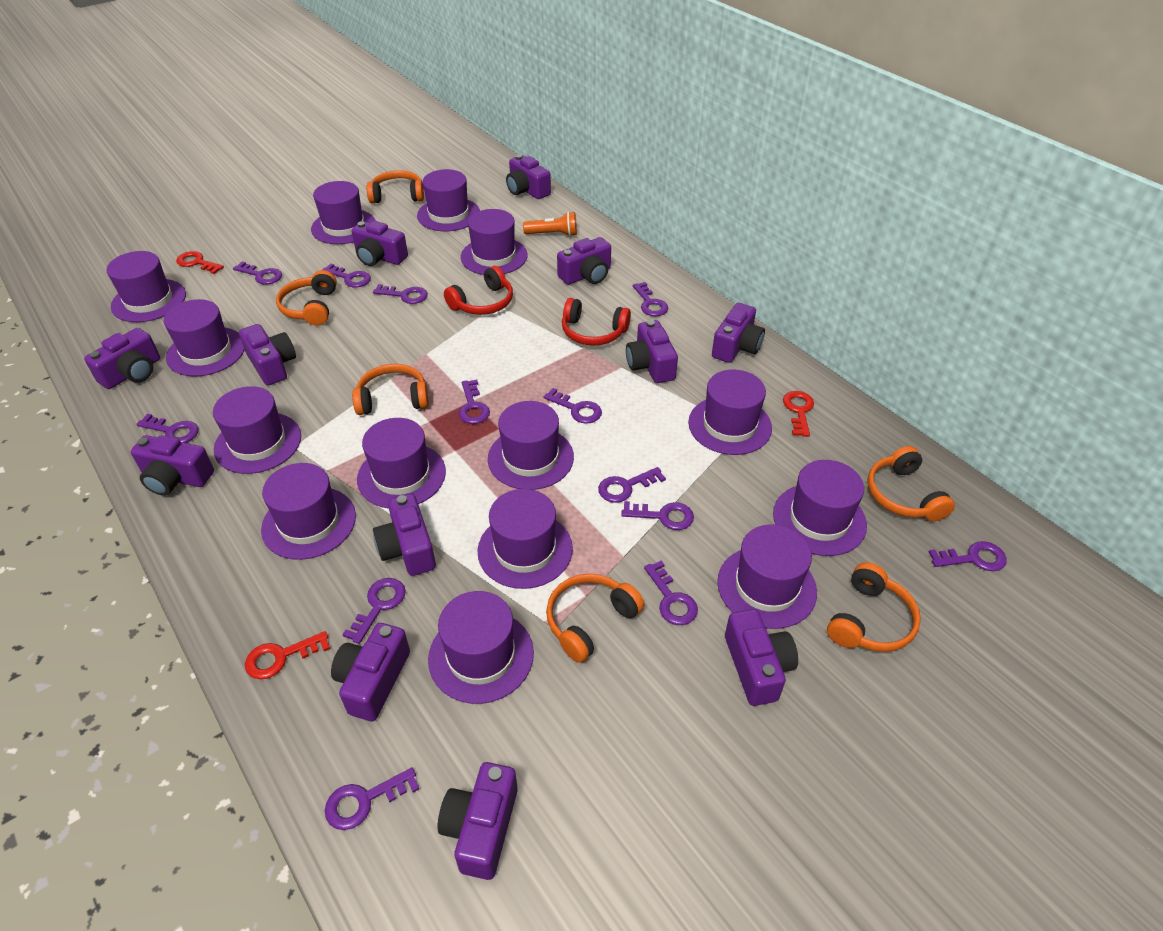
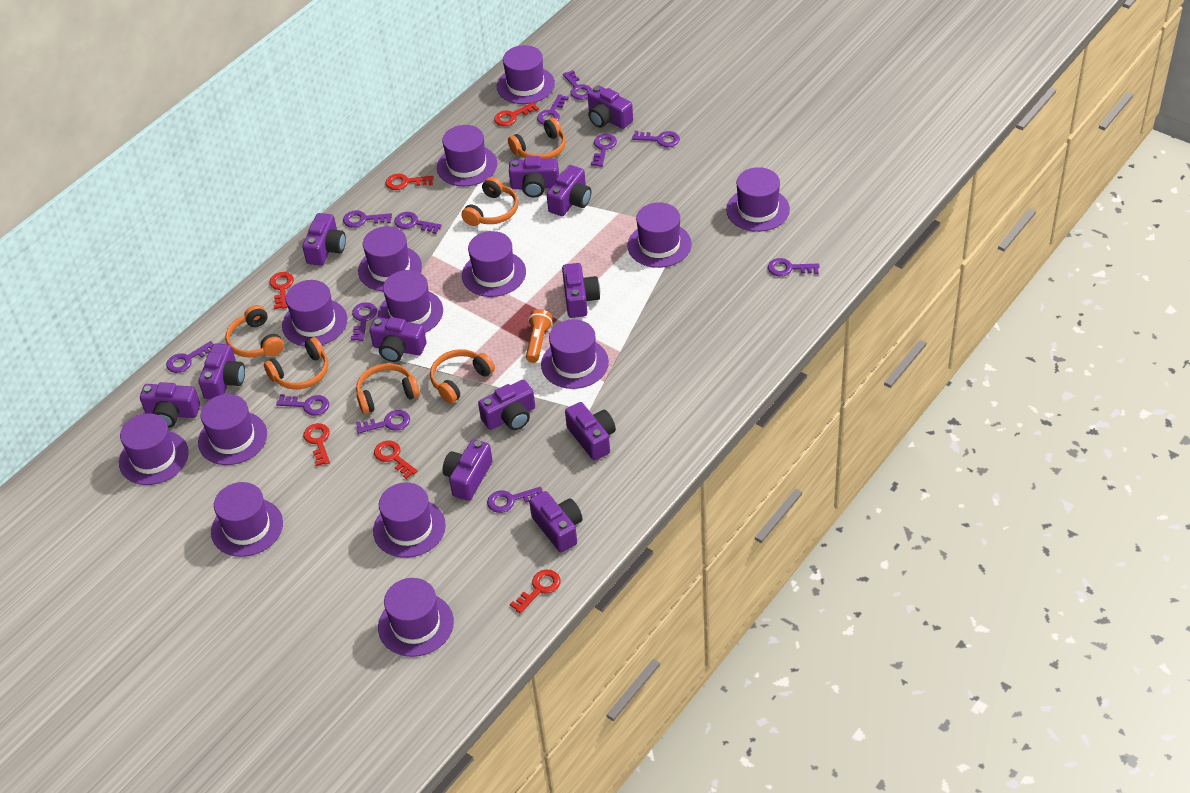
purple key: 13 -> 12
red headphones: 2 -> 0
red key: 3 -> 6

